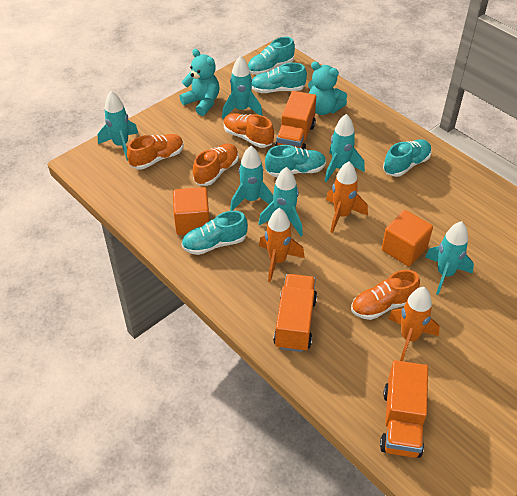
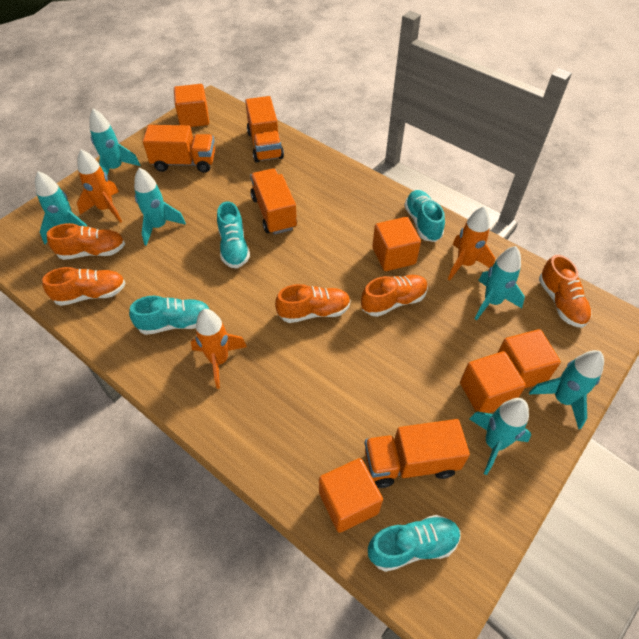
orange cube: 2 -> 5
orange shoe: 4 -> 5
orange truck: 3 -> 4
turquoise shoe: 5 -> 4
turquoise teddy bear: 2 -> 0

